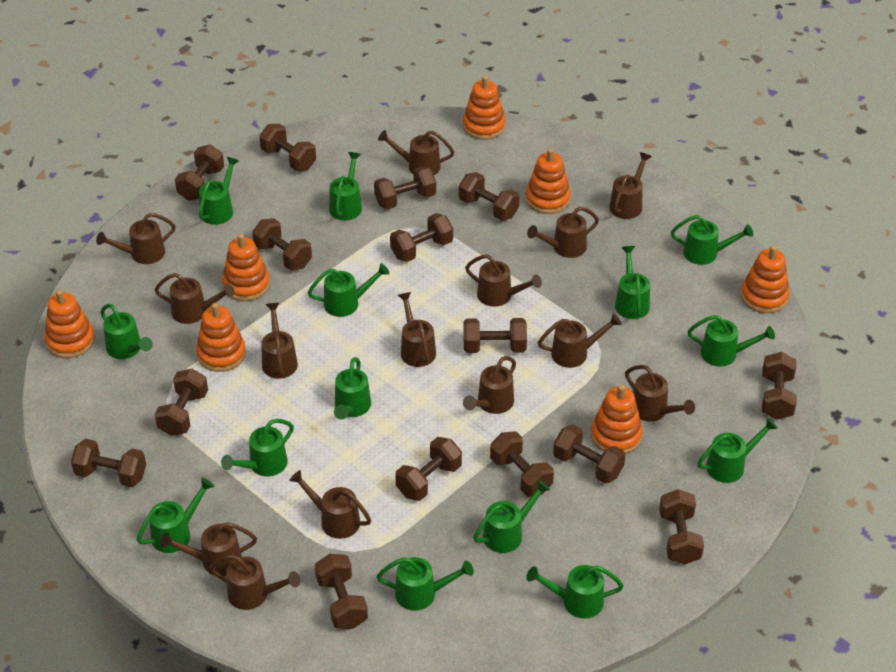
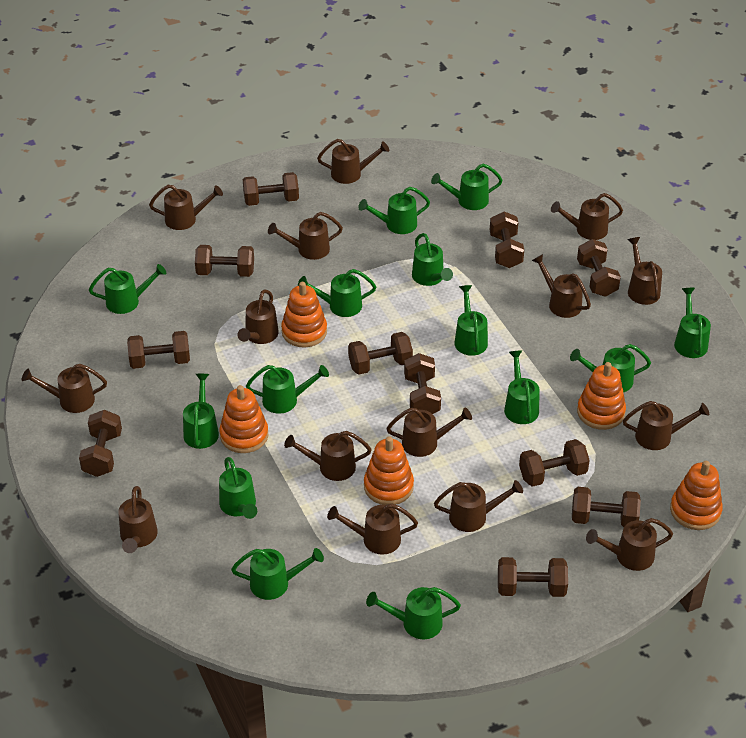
brown dumbbell: 15 -> 11
brown watering can: 14 -> 15
orange stacking toy: 7 -> 5

